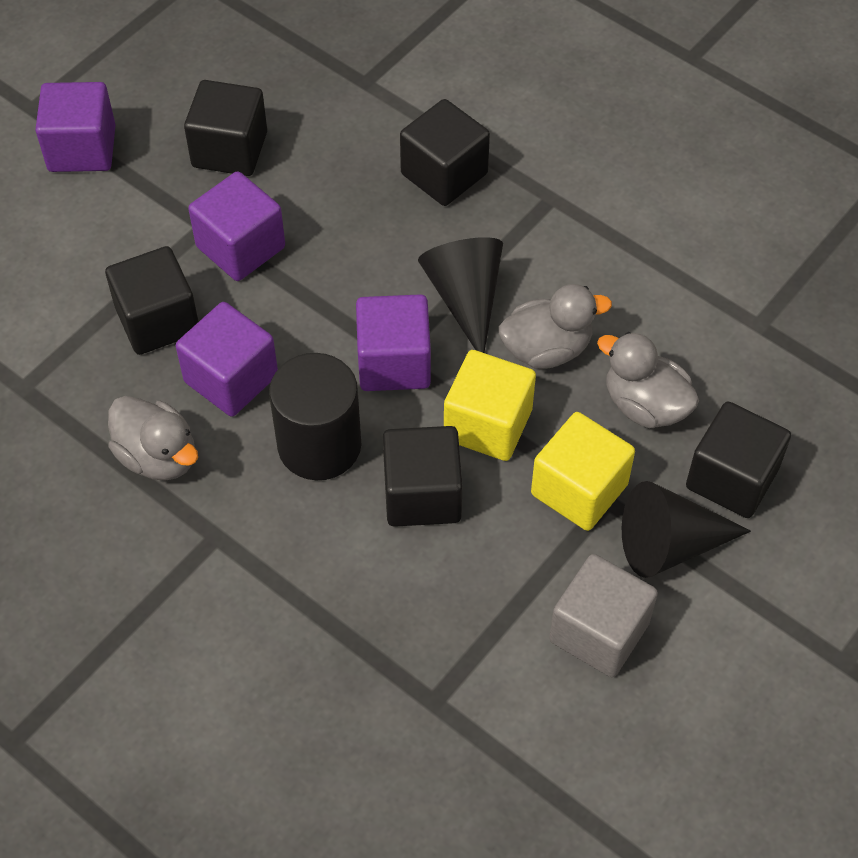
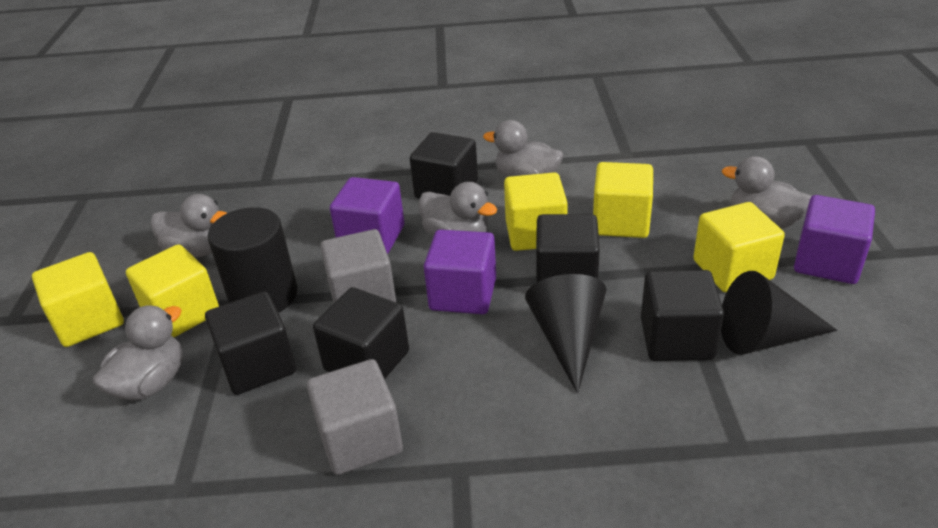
grey cube: 1 -> 2
grey duck: 3 -> 5
purple cube: 4 -> 3
yellow cube: 2 -> 5

